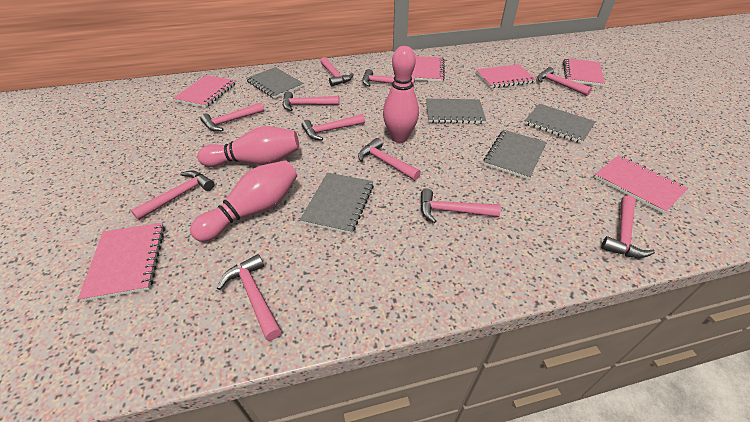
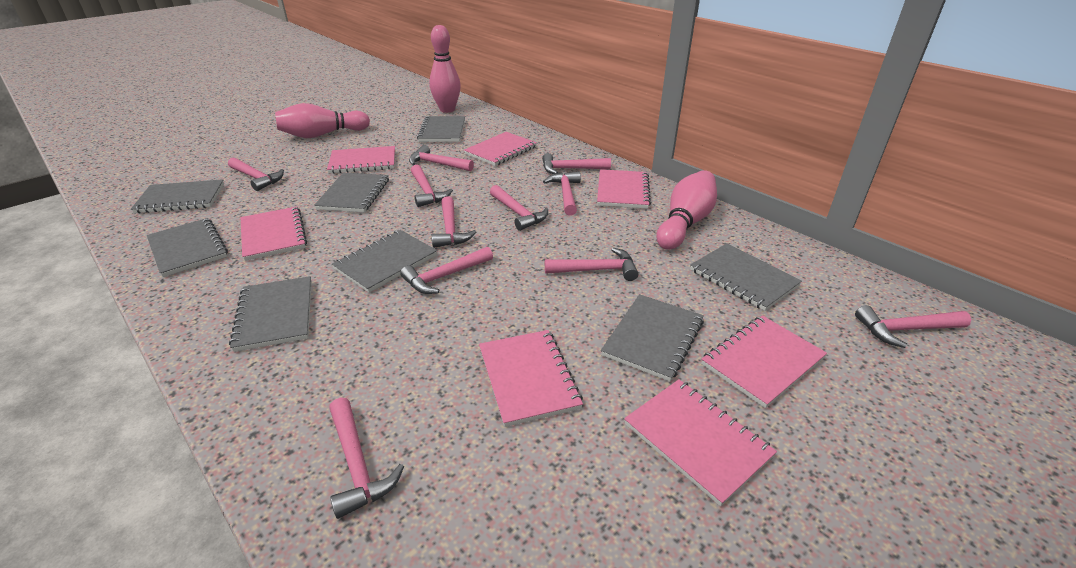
grey notebook: 5 -> 8
pink notebook: 6 -> 7

